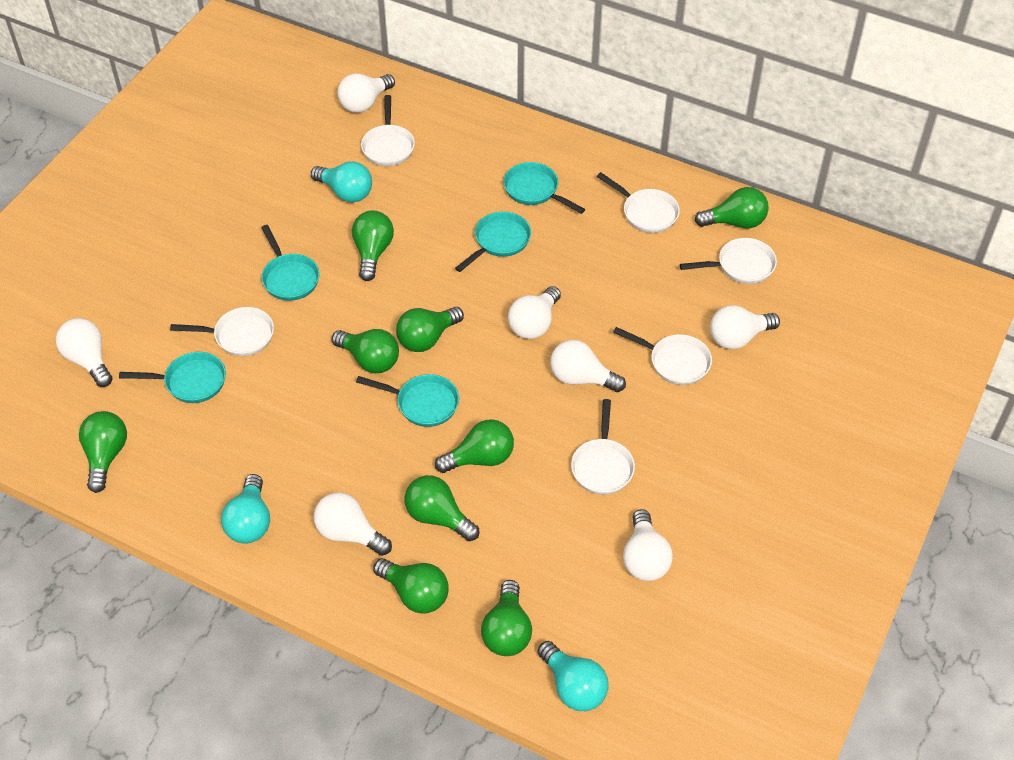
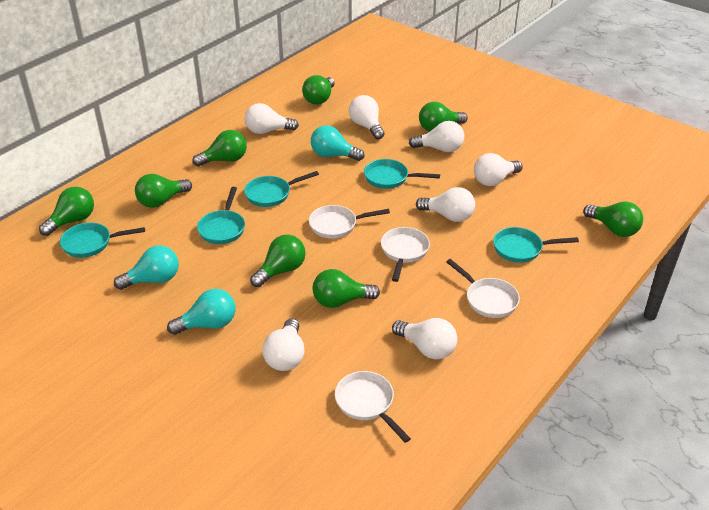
green light bulb: 9 -> 8
white pan: 6 -> 4

